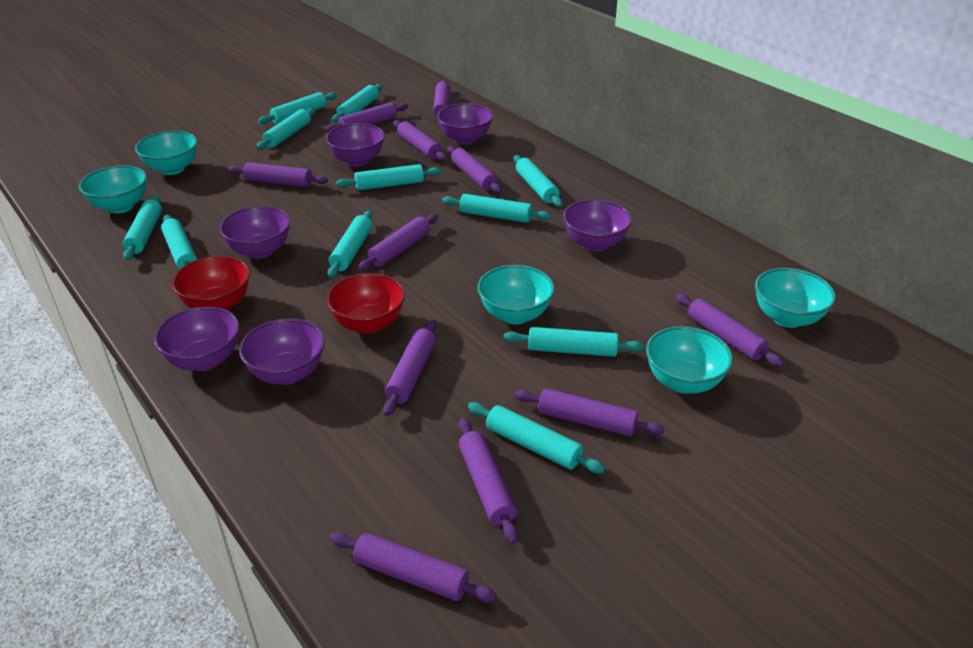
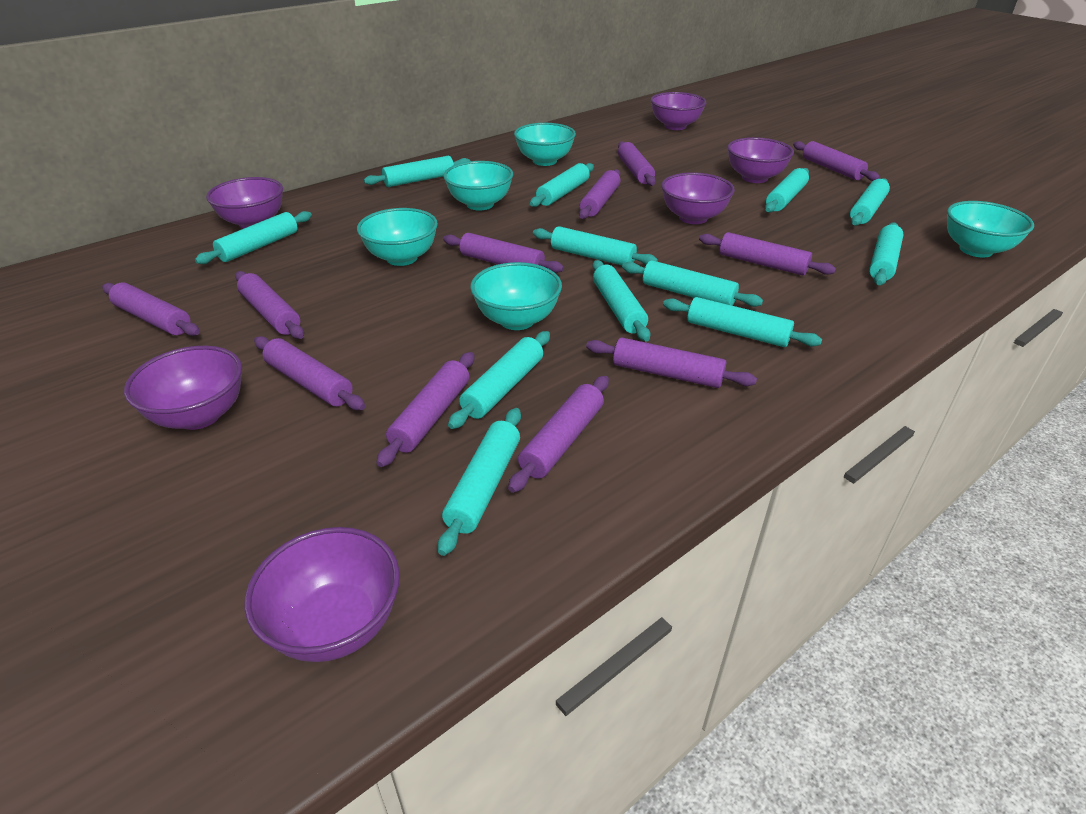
red bowl: 2 -> 0
turquoise rolling pin: 11 -> 12

